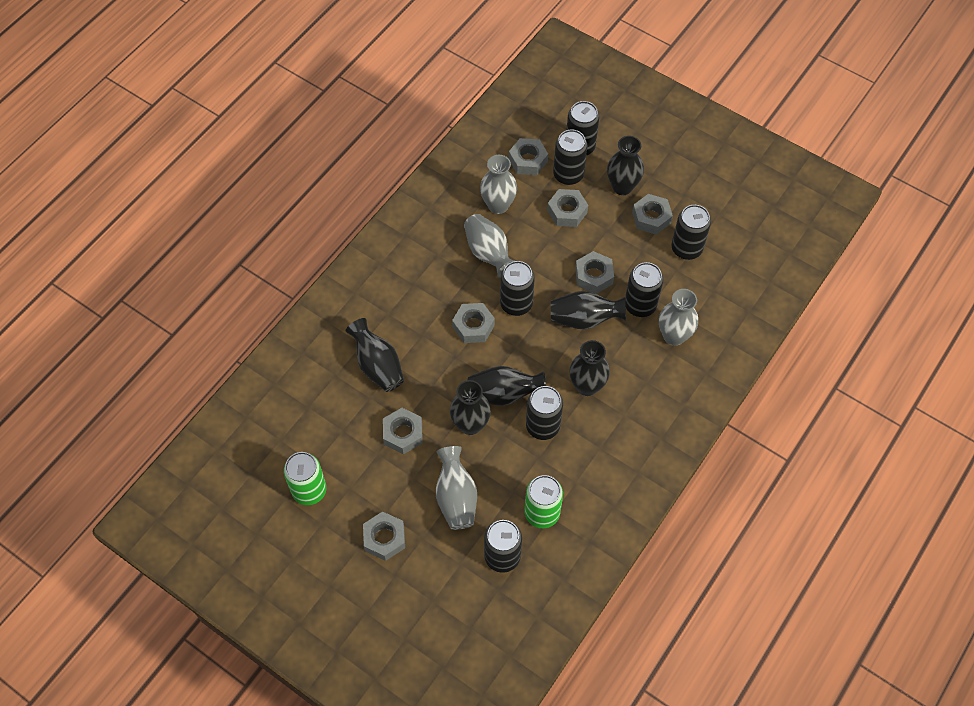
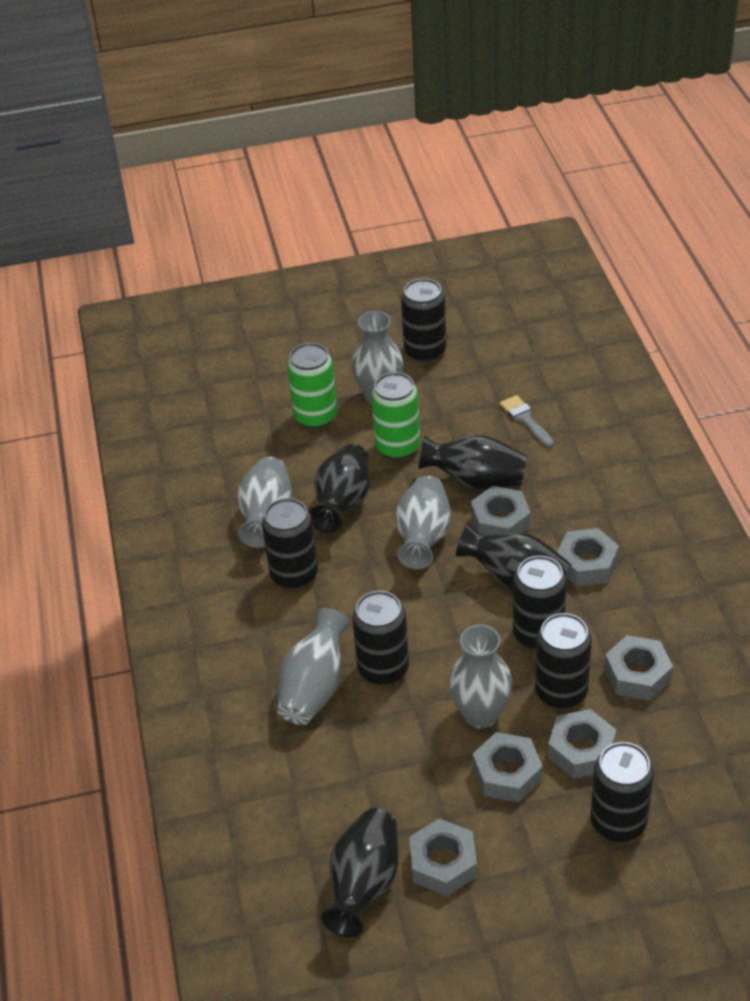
black can: 7 -> 6
black vase: 6 -> 4
grey brush: 0 -> 1
grey nut: 7 -> 6
grey vase: 4 -> 5

